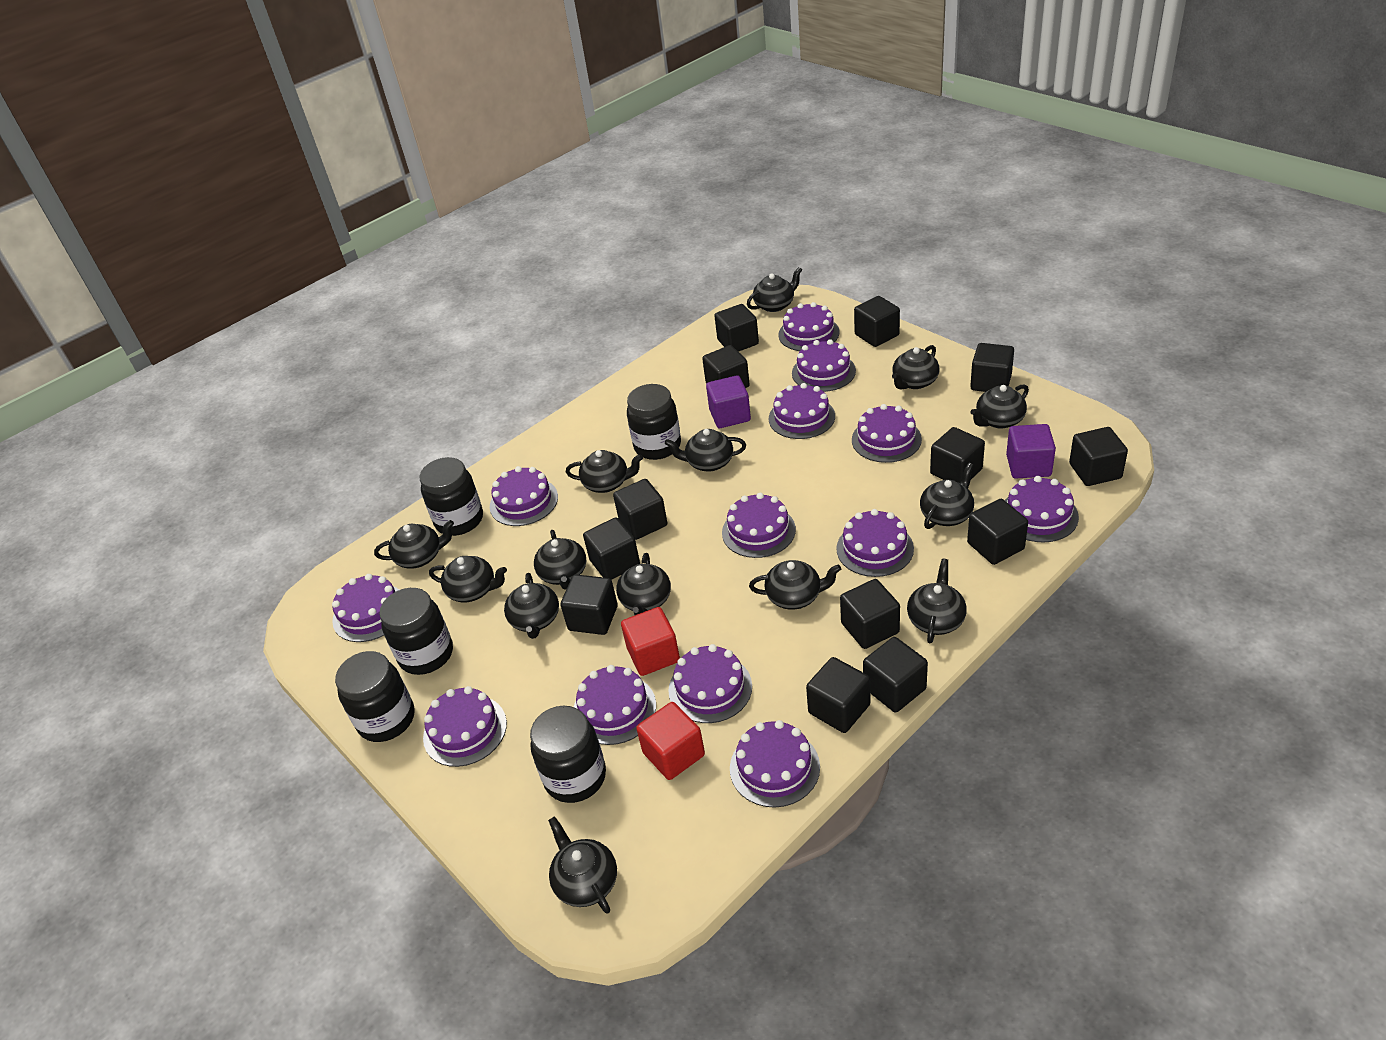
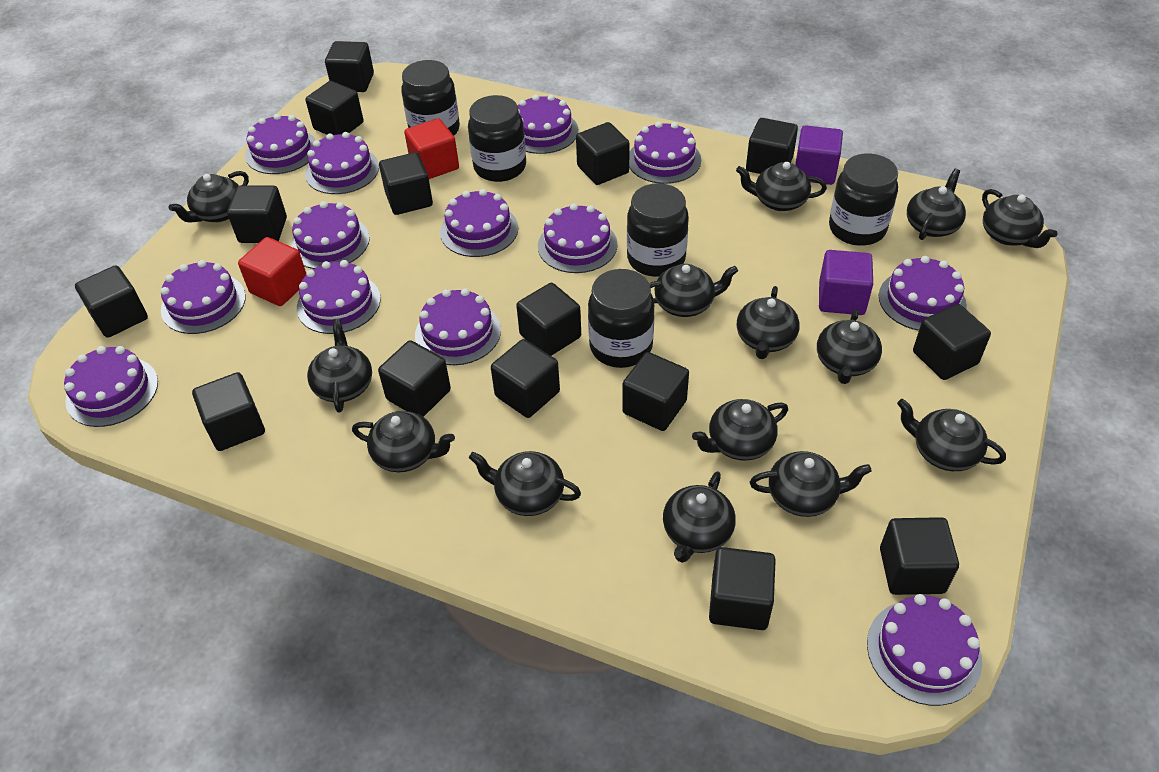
black cube: 13 -> 15

